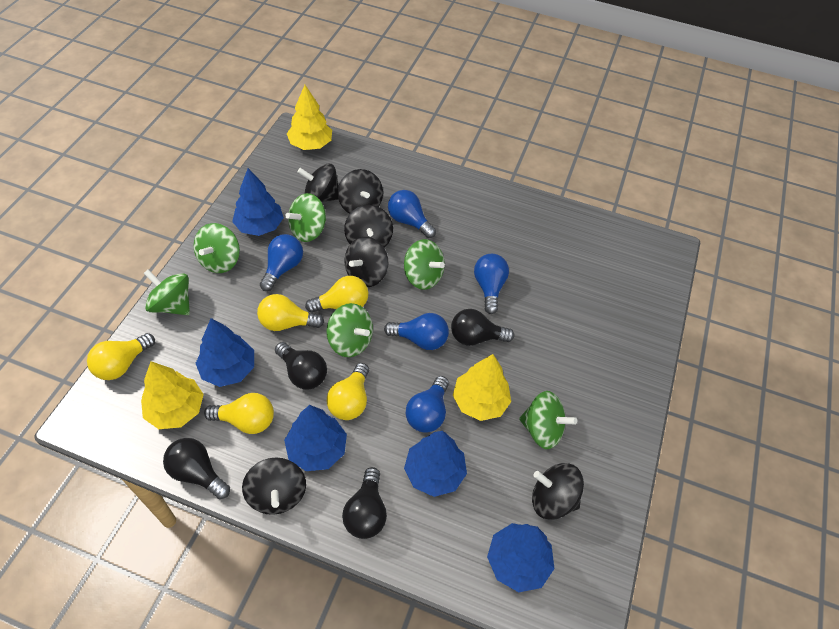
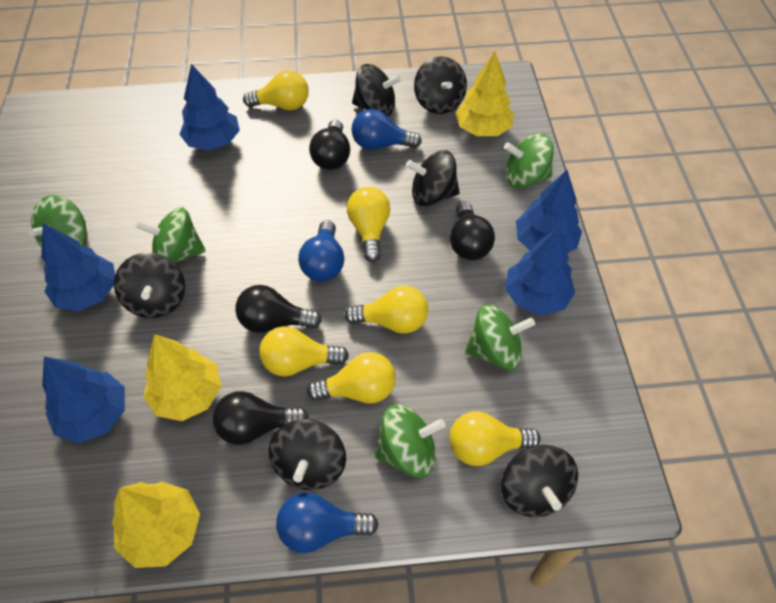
blue light bulb: 5 -> 3
green spinning top: 6 -> 5
yellow light bulb: 5 -> 6

